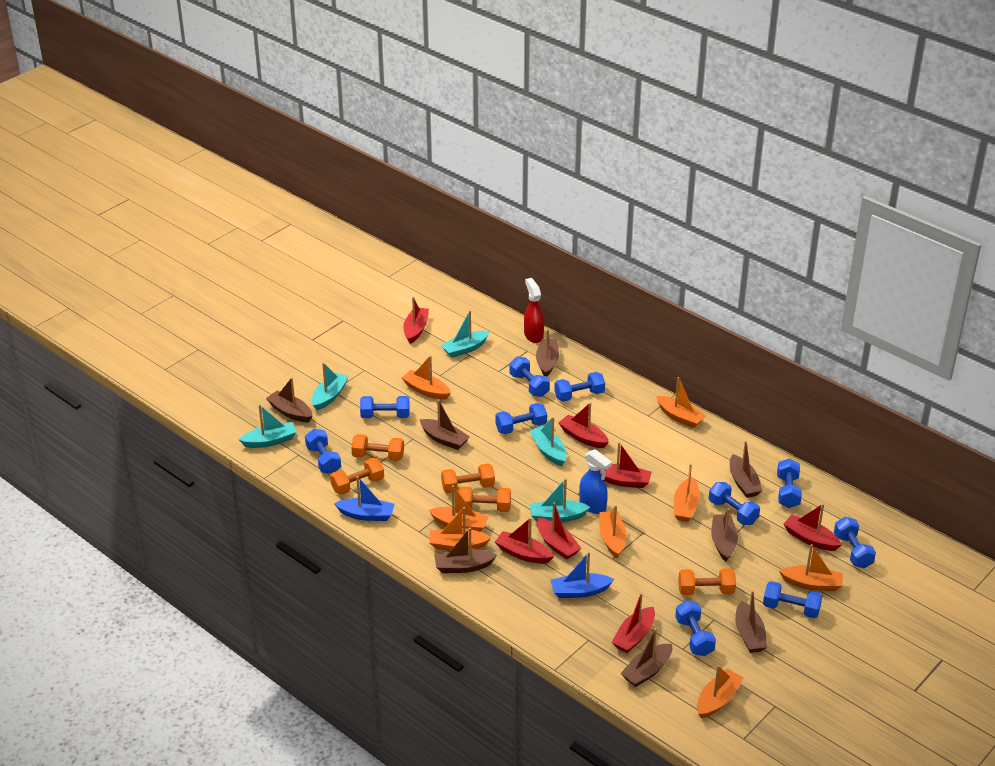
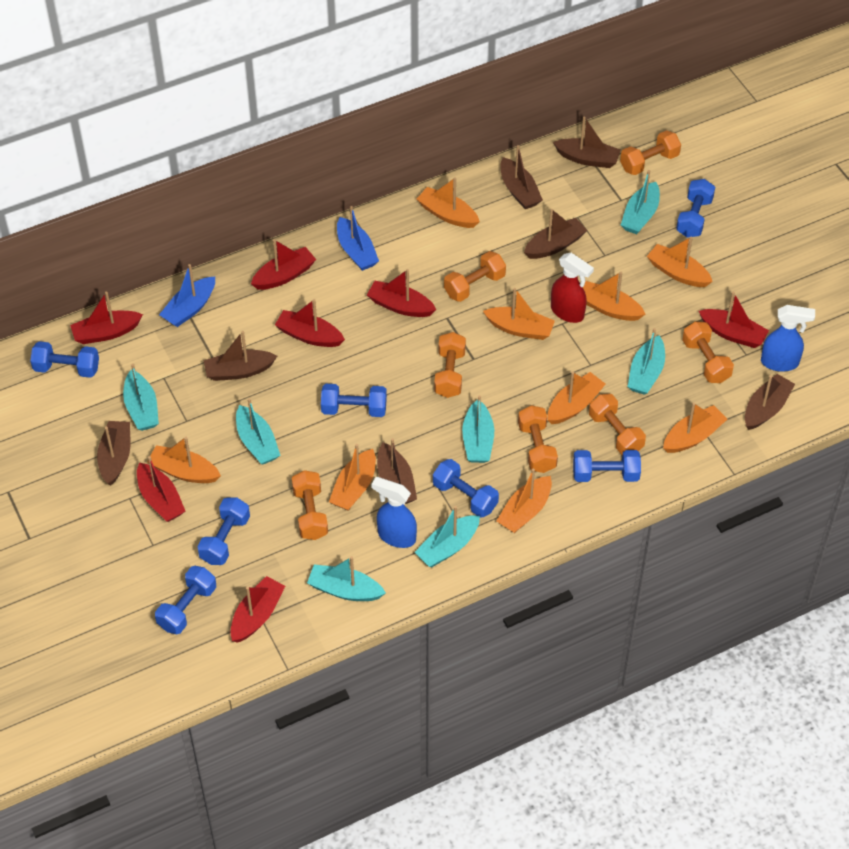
blue dumbbell: 10 -> 7
blue spray bottle: 1 -> 2
brown boat: 8 -> 7
orange boat: 8 -> 9
orange dumbbell: 5 -> 7
turquoise boat: 5 -> 7

